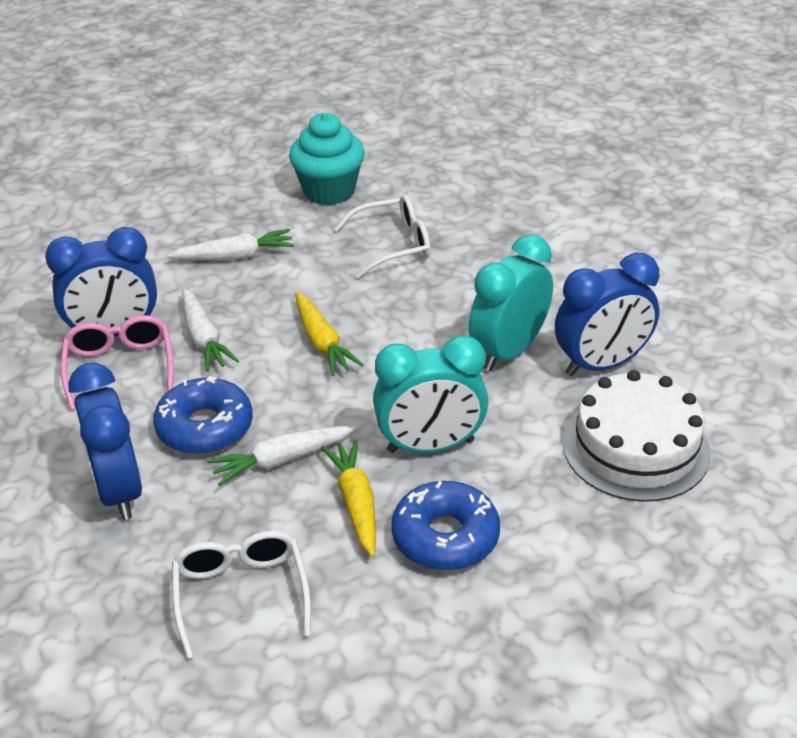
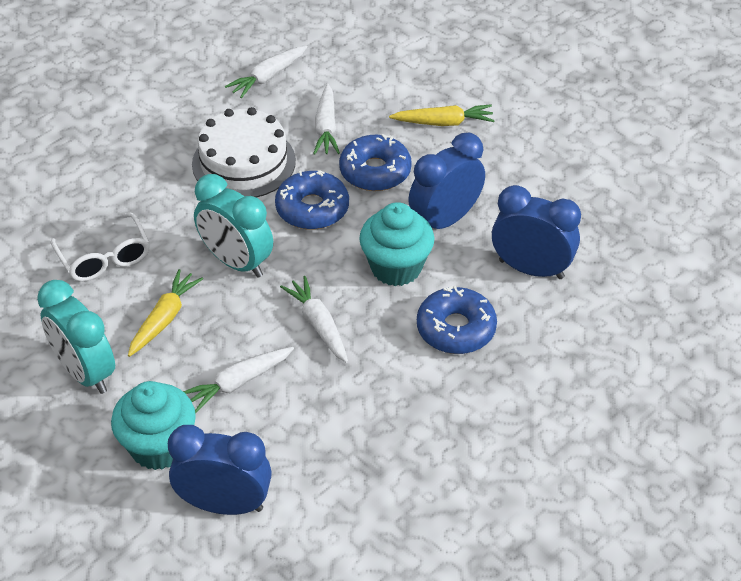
blue donut: 2 -> 3
pink glasses: 1 -> 0
turquoise cupcake: 1 -> 2
white carrot: 3 -> 4
white glasses: 2 -> 1

